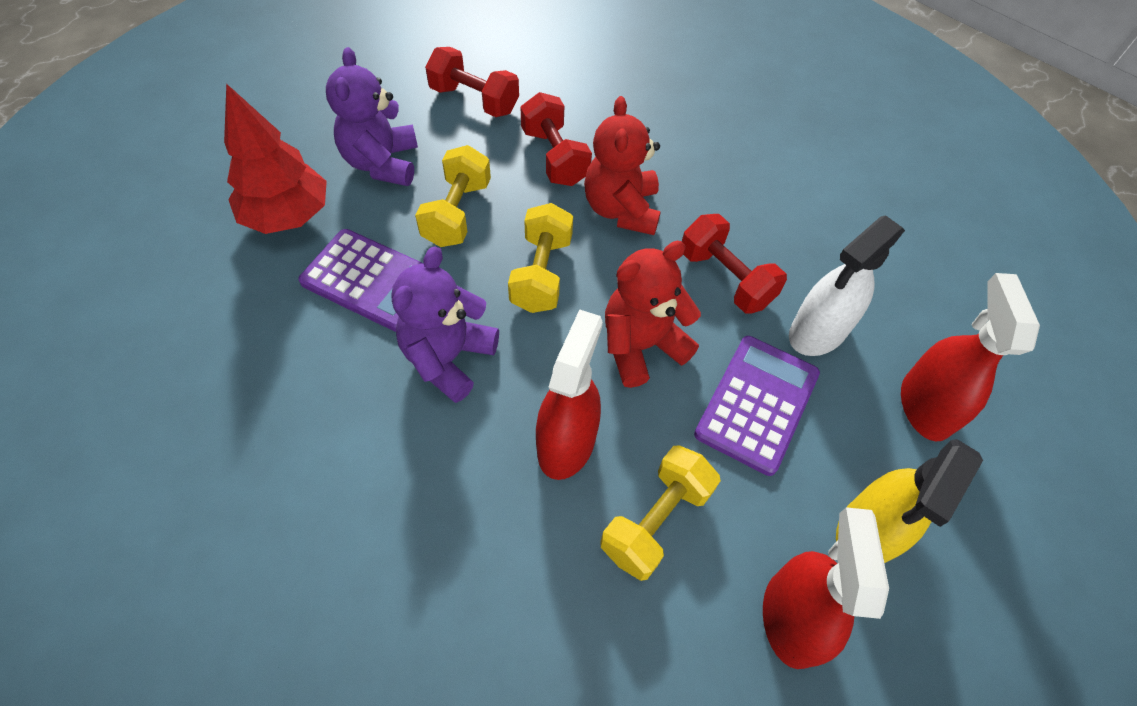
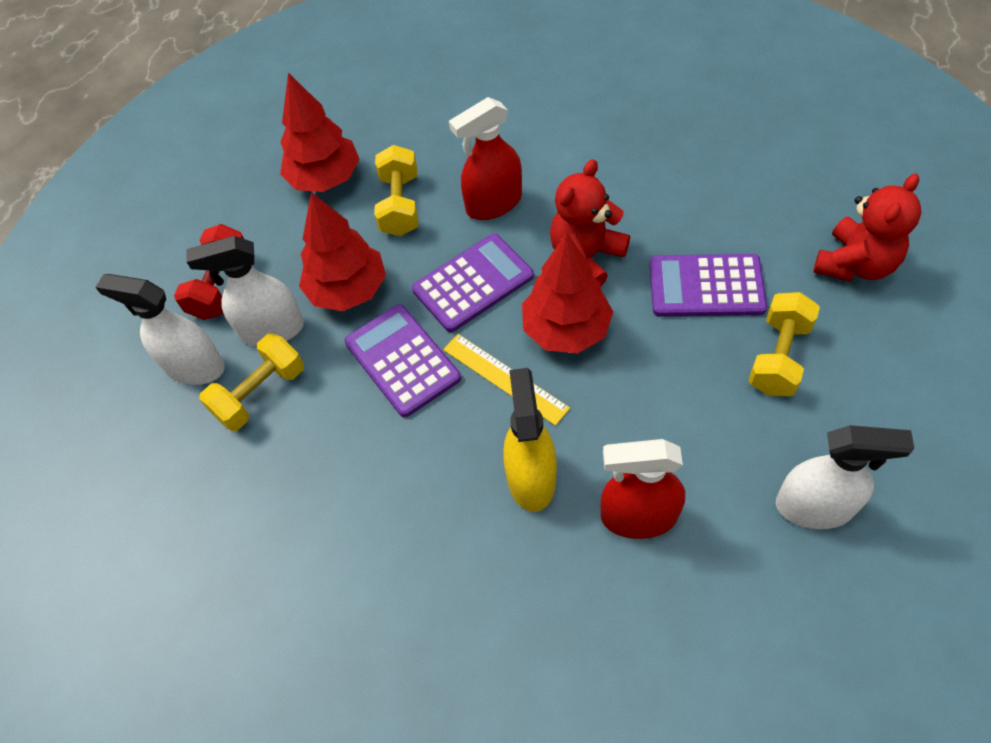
purple calculator: 2 -> 3
purple teddy bear: 2 -> 0
red dumbbell: 3 -> 1
red spray bottle: 3 -> 2
red tree: 1 -> 3
white spray bottle: 1 -> 3
yellow ruler: 0 -> 1

